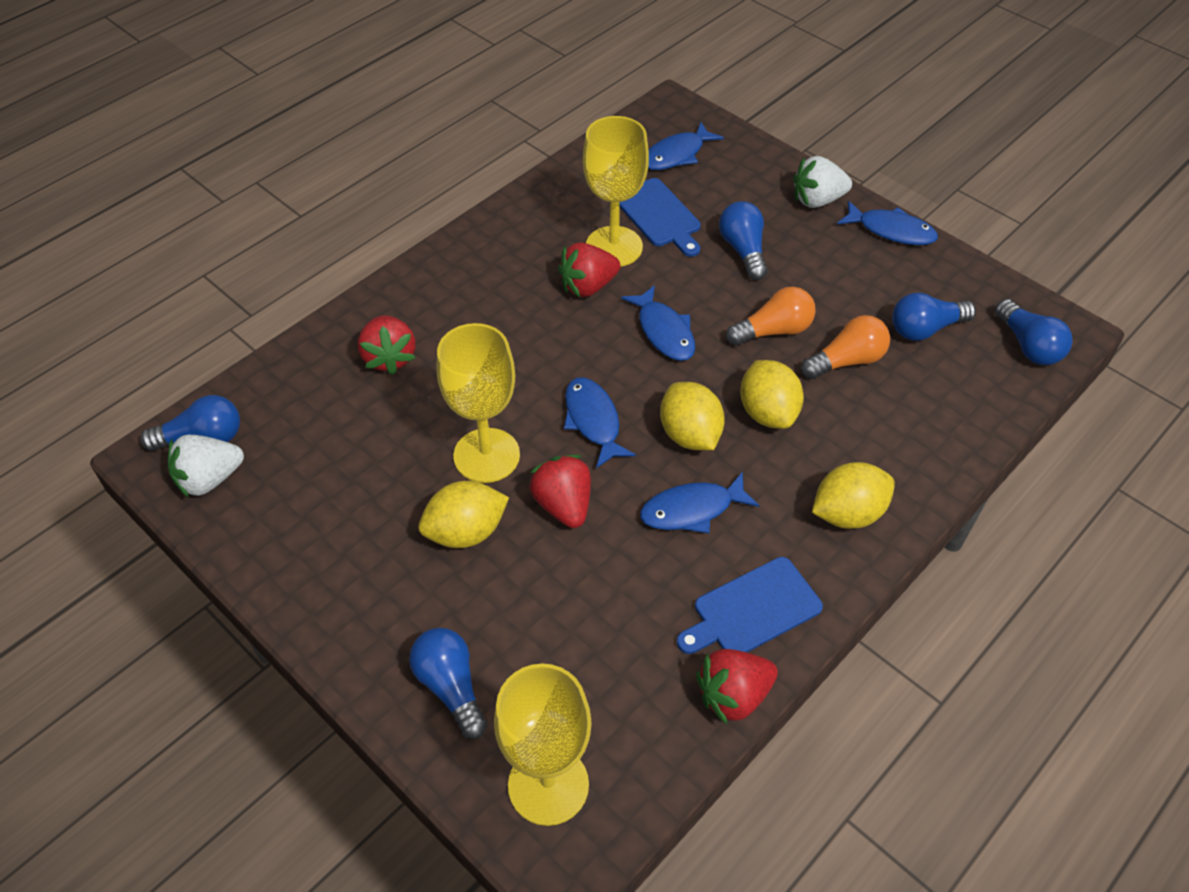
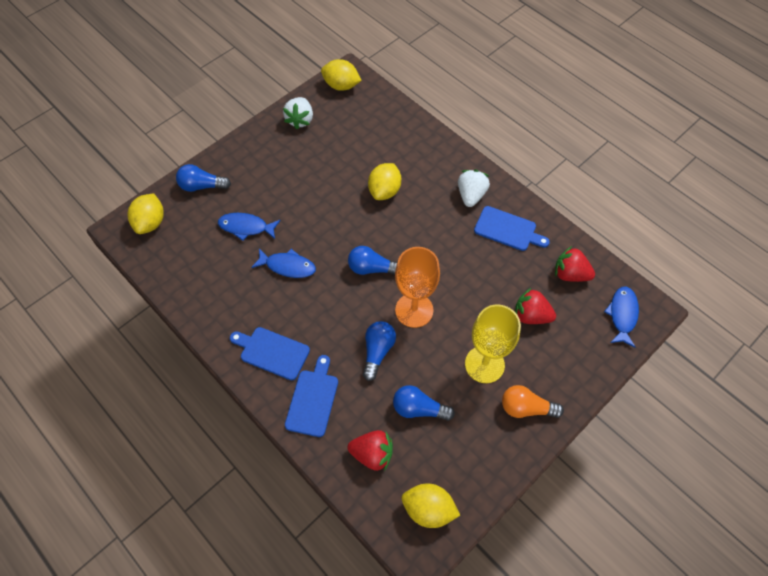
blue cutting board: 2 -> 3
blue fish: 5 -> 3
blue light bulb: 5 -> 4
orange goblet: 0 -> 1
orange light bulb: 2 -> 1
red strawberry: 4 -> 3
yellow goblet: 3 -> 1

